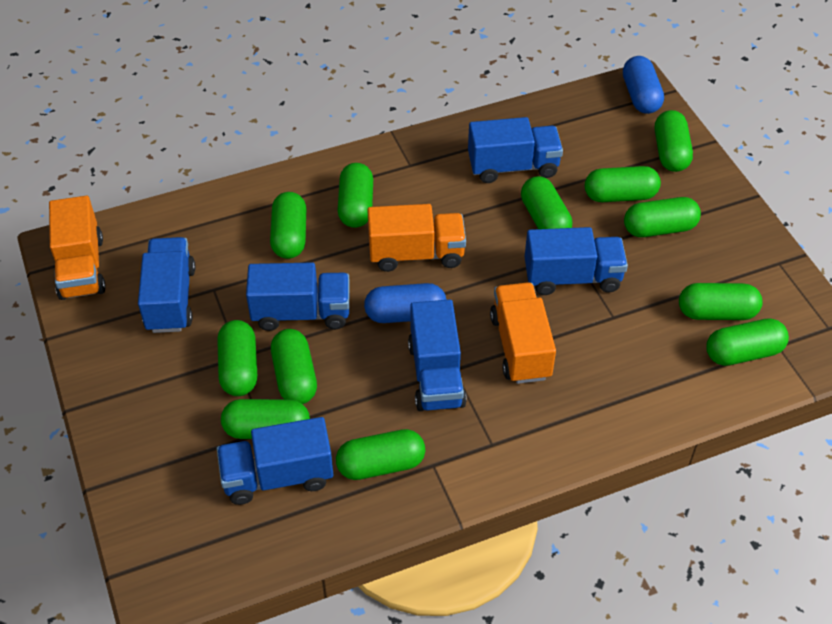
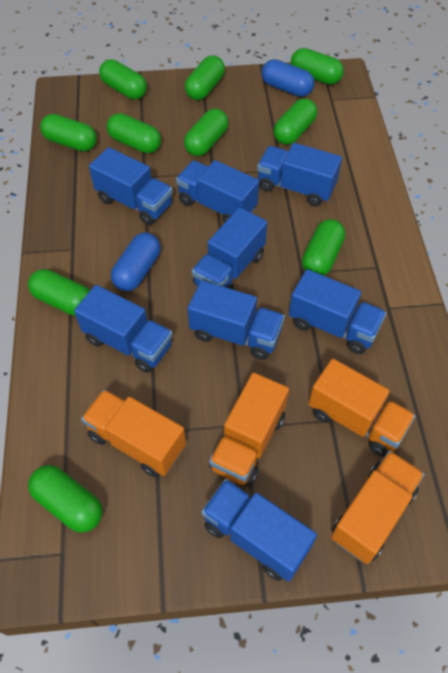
blue truck: 6 -> 8
green capsule: 12 -> 10
orange truck: 3 -> 4

